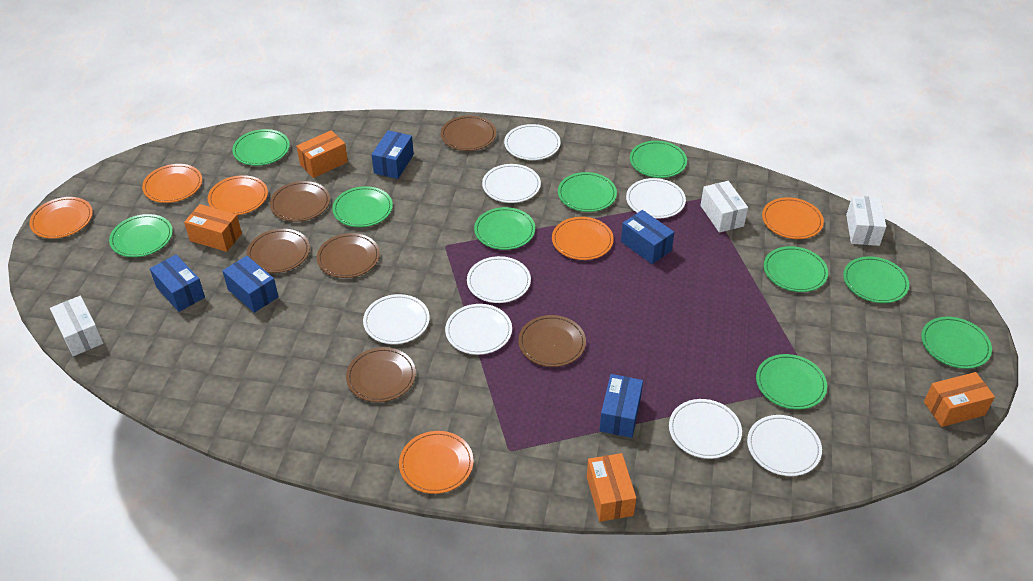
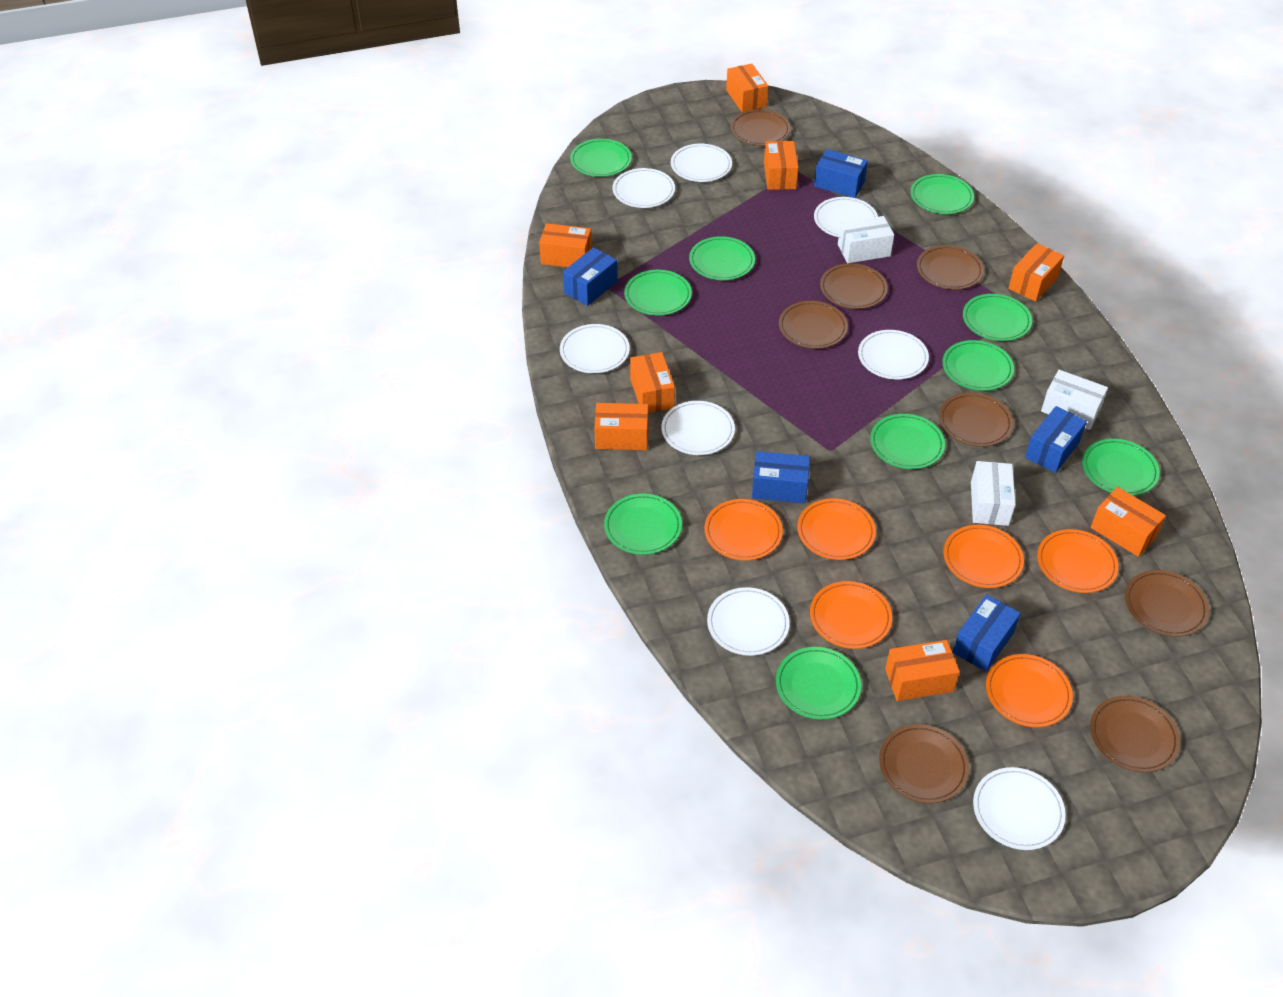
brown plate: 6 -> 8
orange box: 4 -> 8

